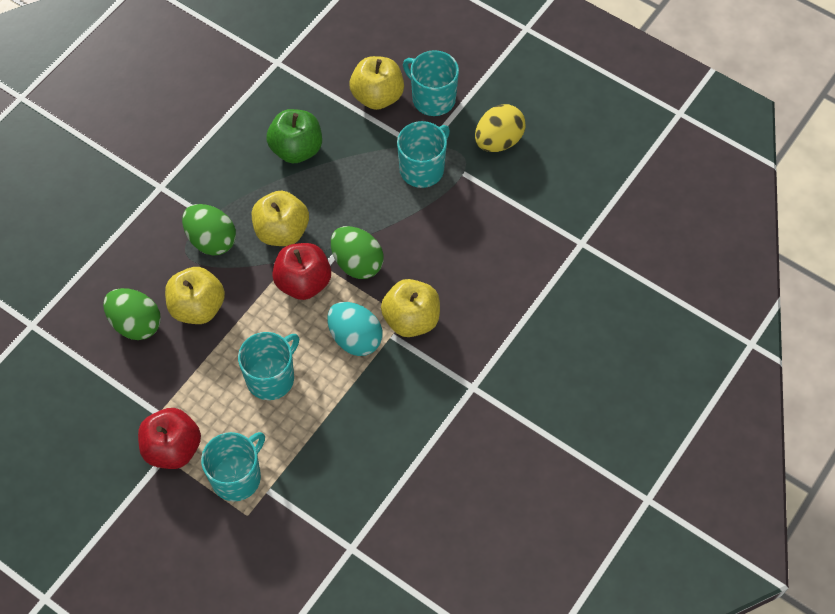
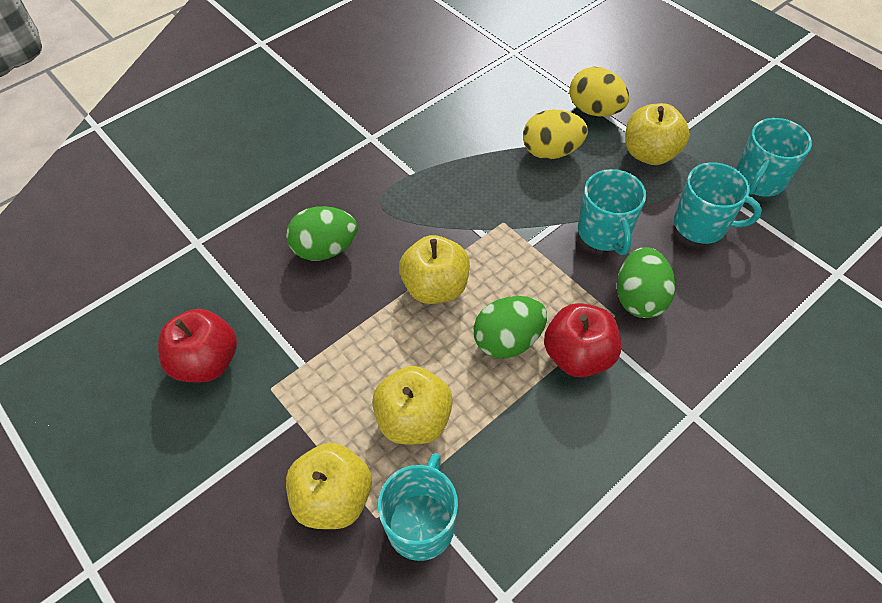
green apple: 1 -> 0
turquoise egg: 1 -> 0
yellow egg: 1 -> 2

